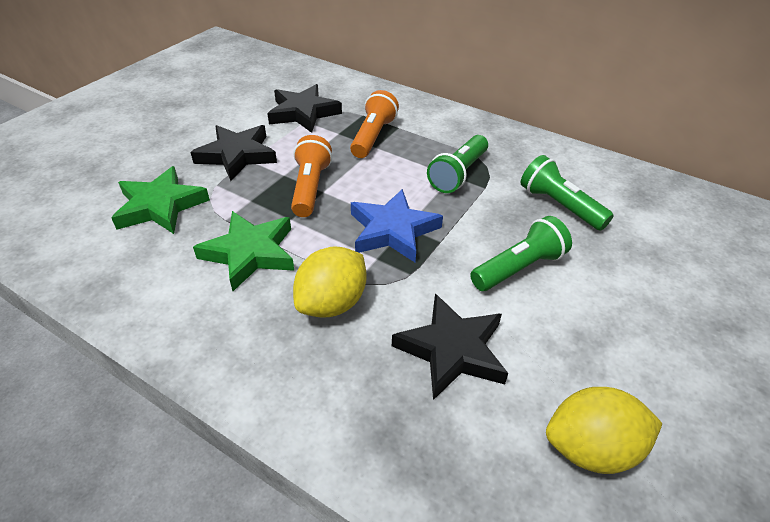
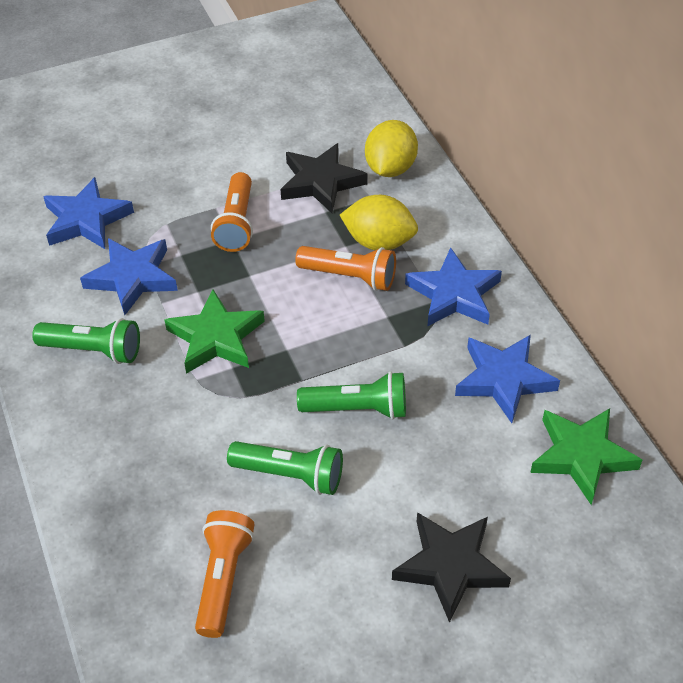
black star: 3 -> 2
blue star: 1 -> 4
orange flashlight: 2 -> 3

